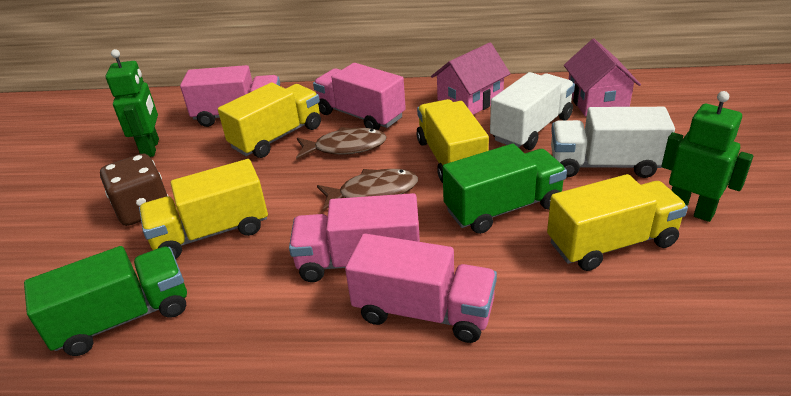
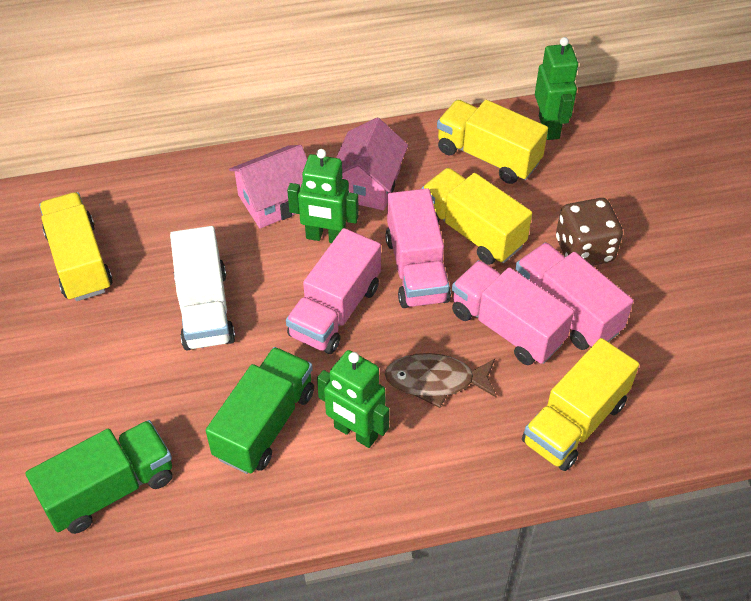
brown fish: 2 -> 1
green robot: 2 -> 3
white truck: 2 -> 1

